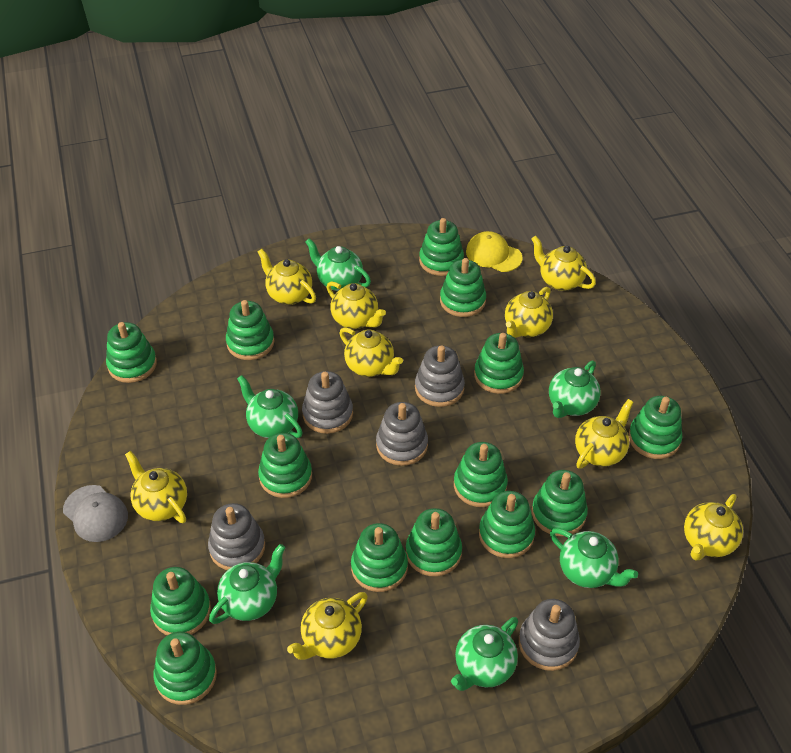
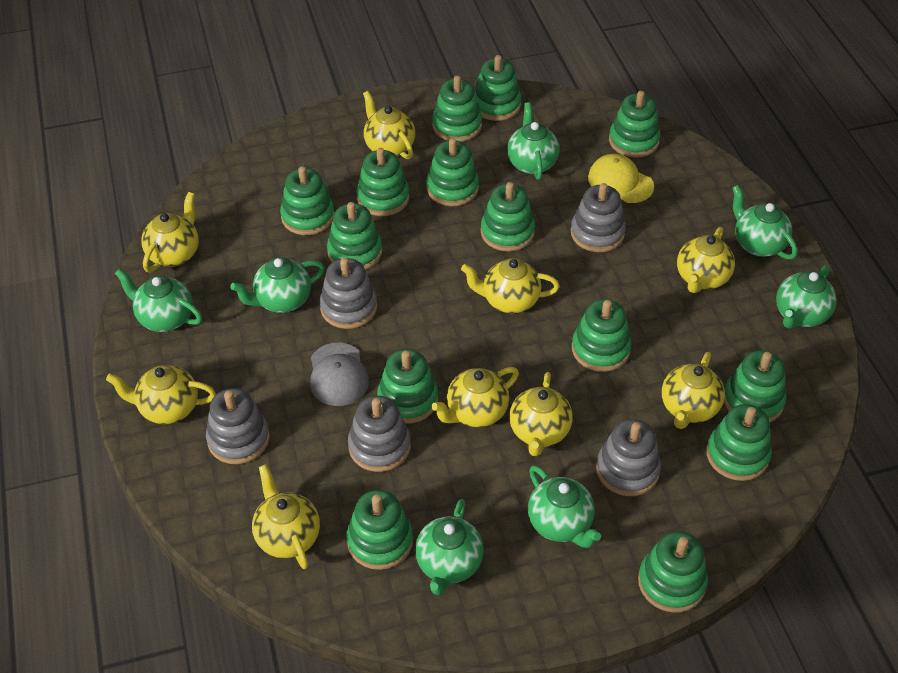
green teapot: 6 -> 7

